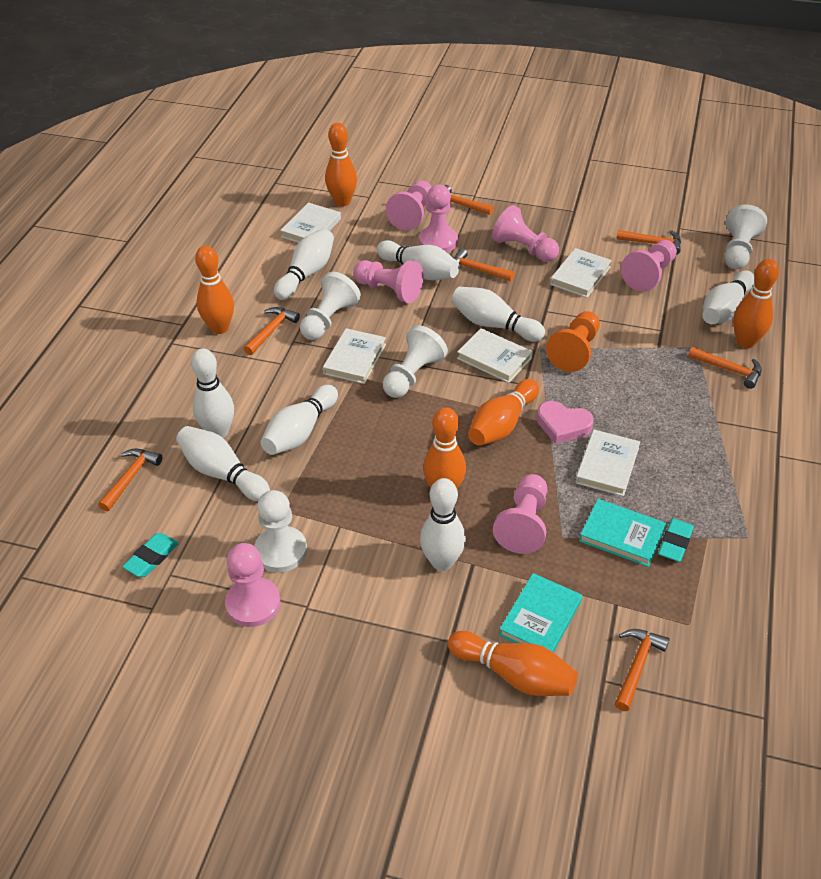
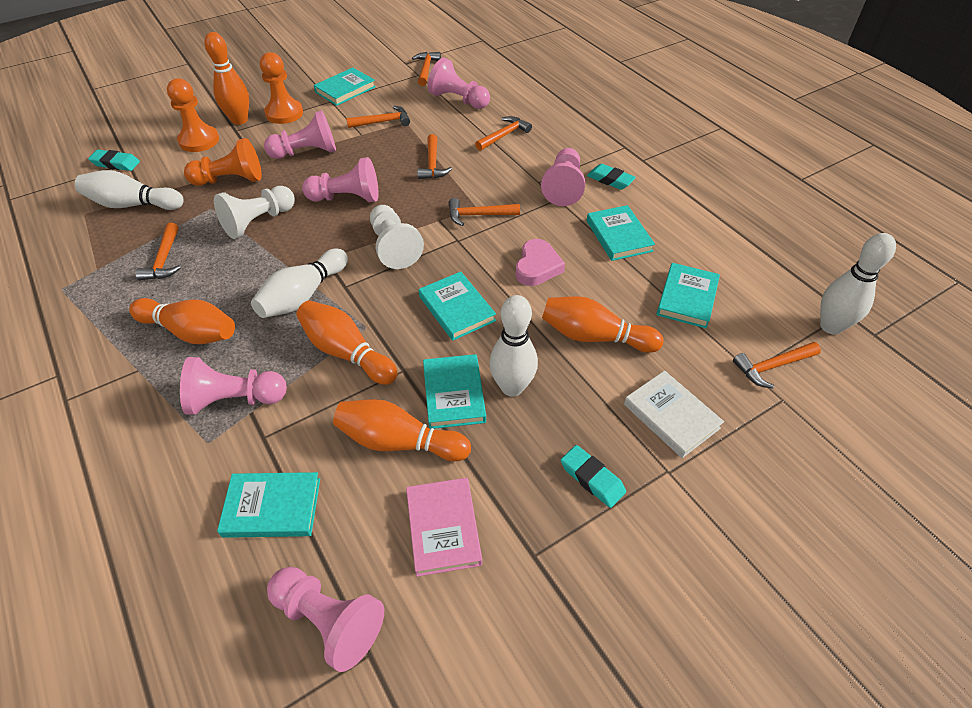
orange bowling pin: 6 -> 5
orange pawn: 1 -> 3
pink book: 0 -> 1
pink pawn: 7 -> 6
turquoise book: 2 -> 6
turquoise eraser: 2 -> 3
white book: 5 -> 1
white bowling pin: 8 -> 4
white pawn: 4 -> 2

